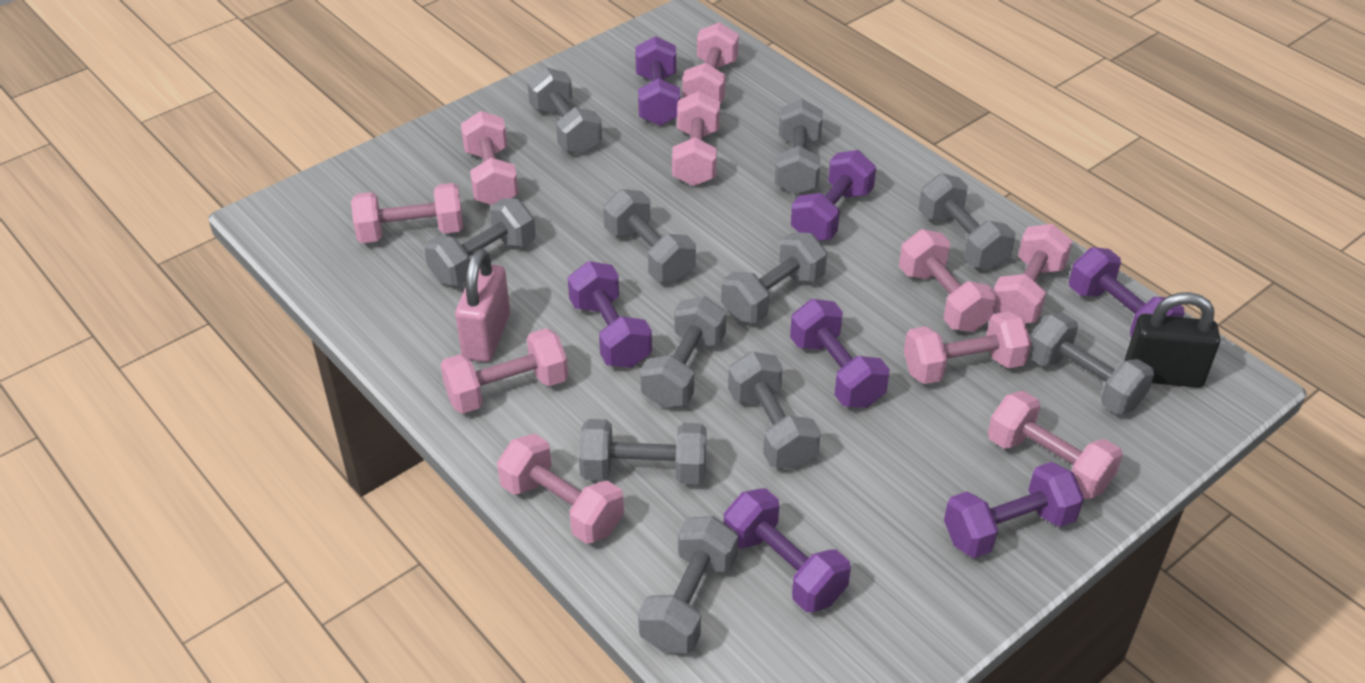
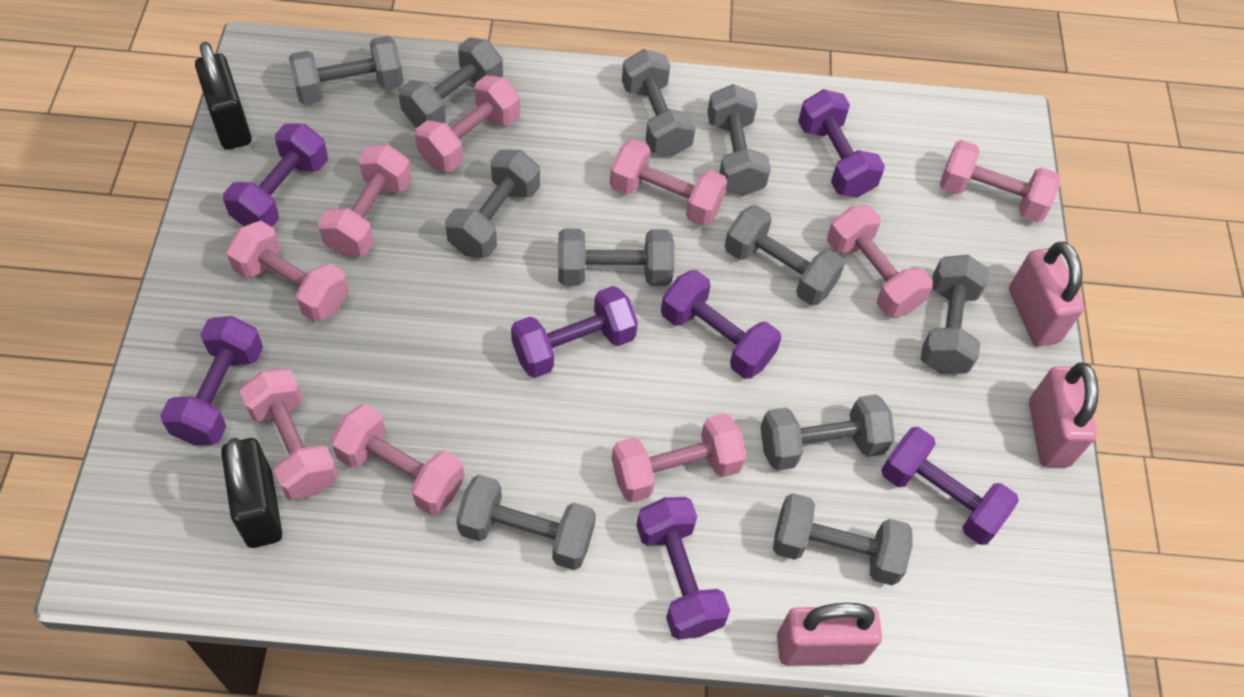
black padlock: 1 -> 2
pink dumbbell: 10 -> 9
pink padlock: 1 -> 3

